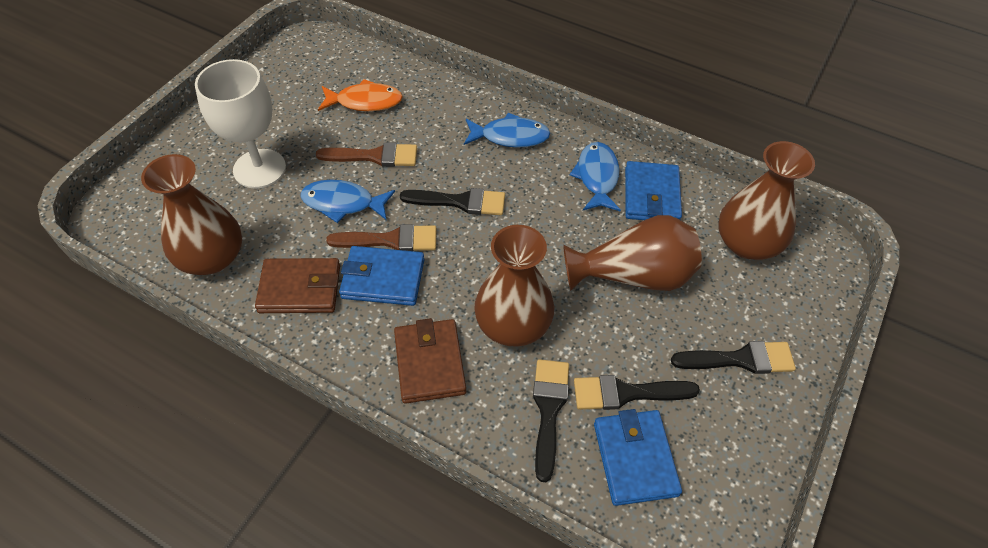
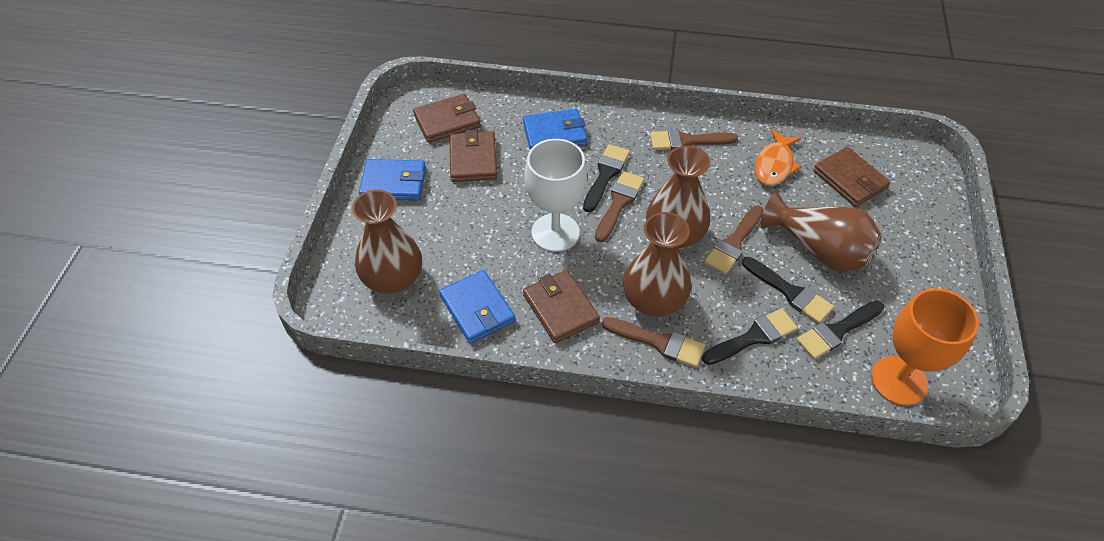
blue fish: 3 -> 0
brown brush: 2 -> 4
brown wallet: 2 -> 4
orange goblet: 0 -> 1

